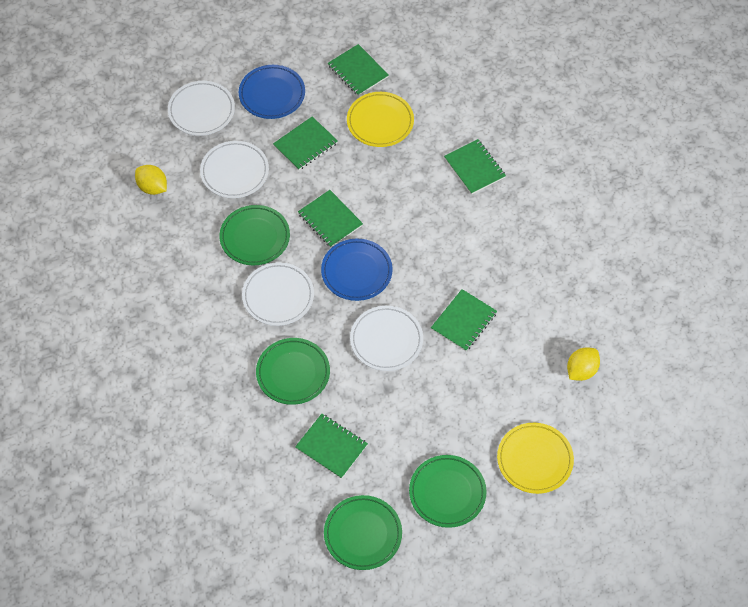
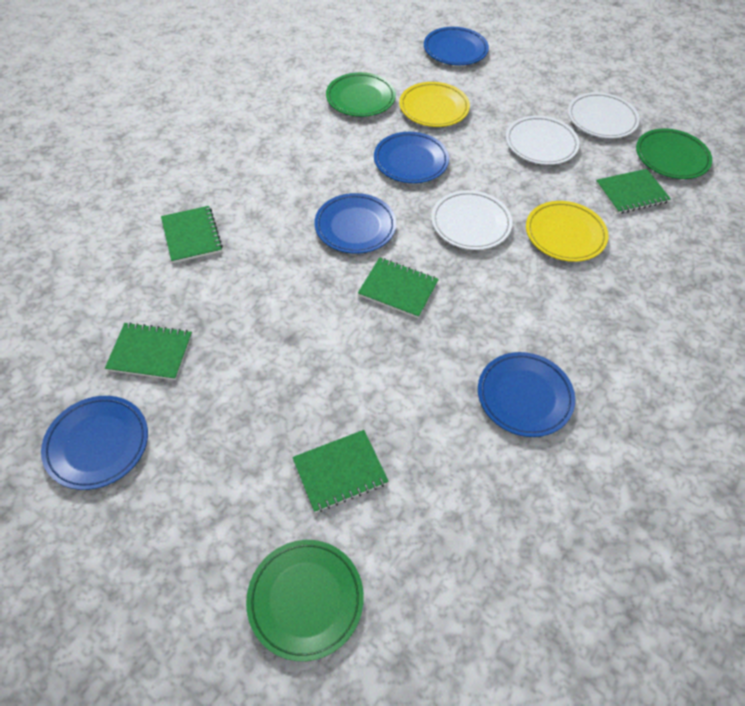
blue plate: 2 -> 5
green notebook: 6 -> 5
green plate: 4 -> 3
white plate: 4 -> 3
yellow lemon: 2 -> 0

